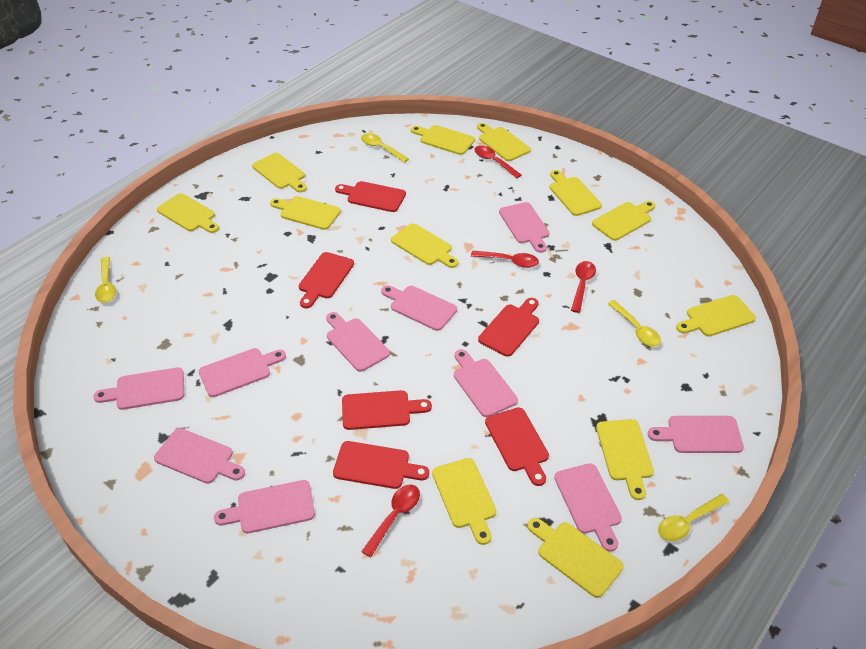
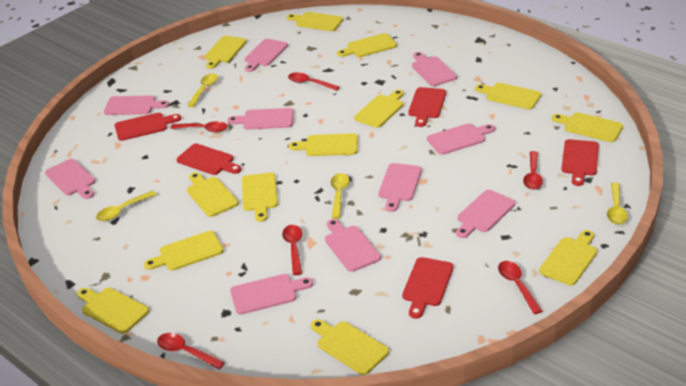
red cutting board: 6 -> 5
red spoon: 4 -> 6
yellow cutting board: 12 -> 13

